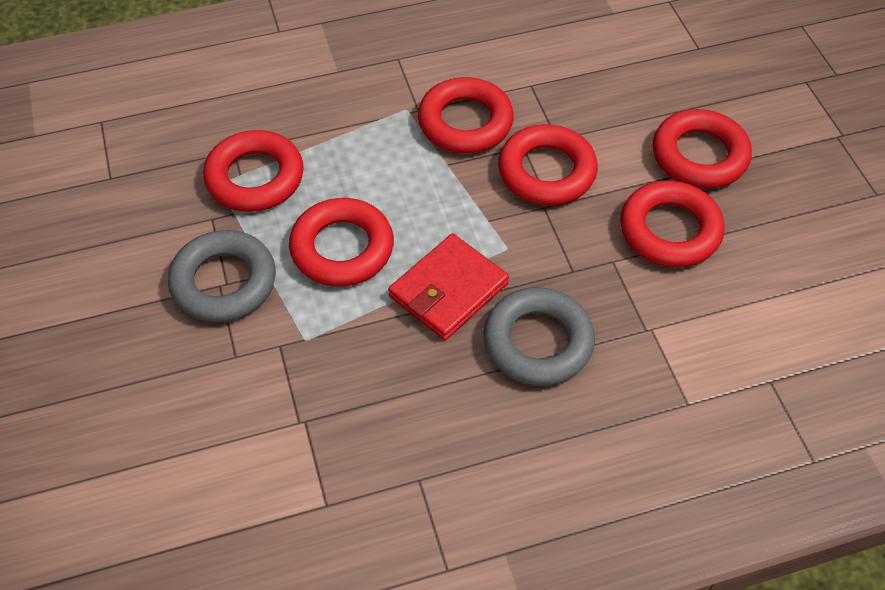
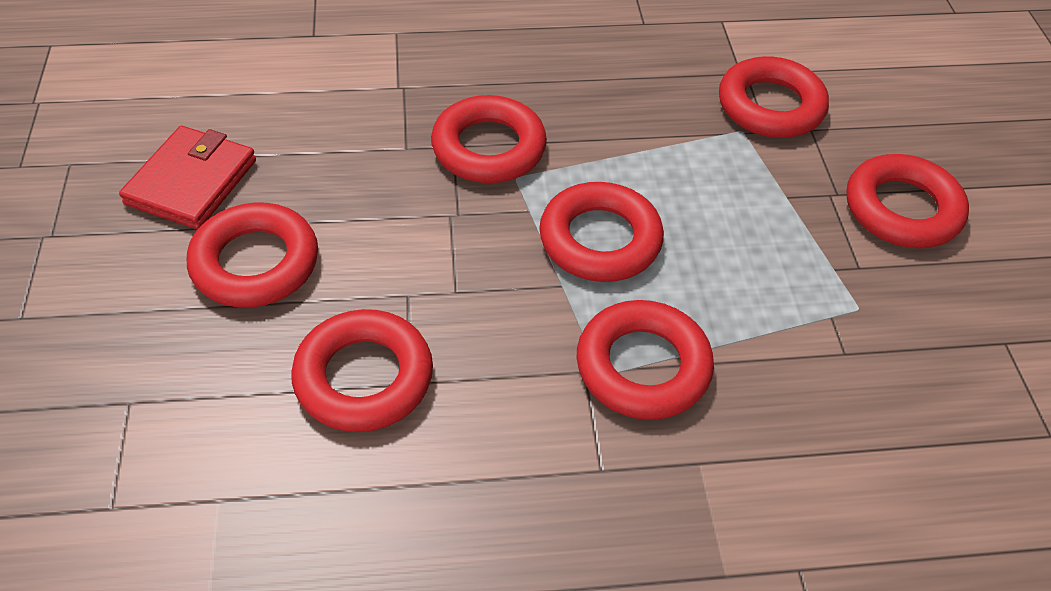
grey ring: 2 -> 0
red ring: 6 -> 7

